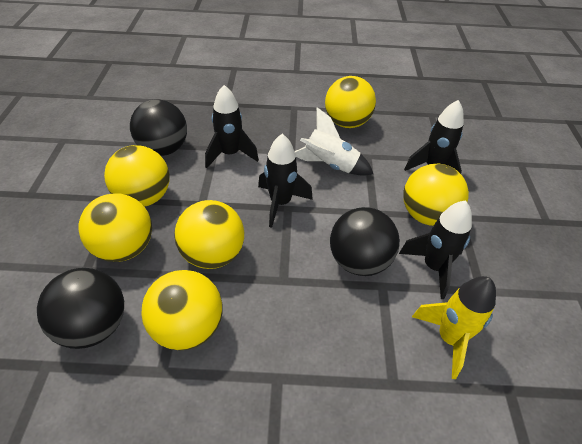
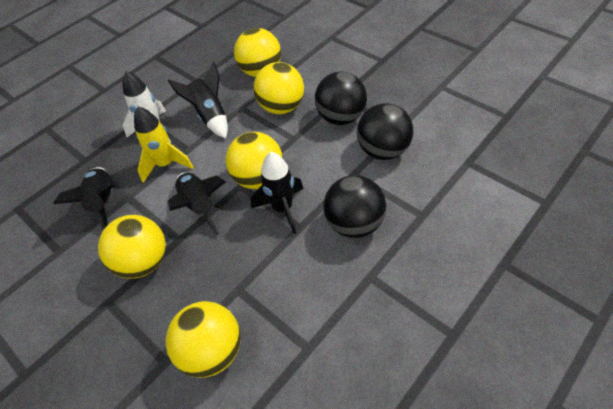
yellow ball: 6 -> 5

